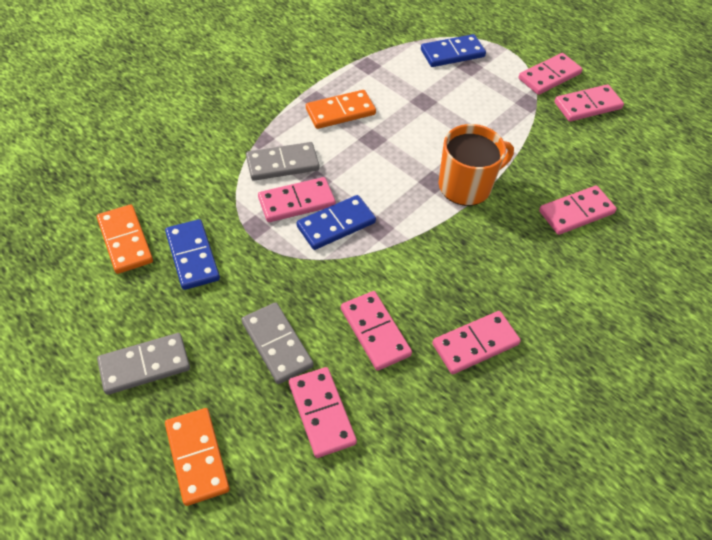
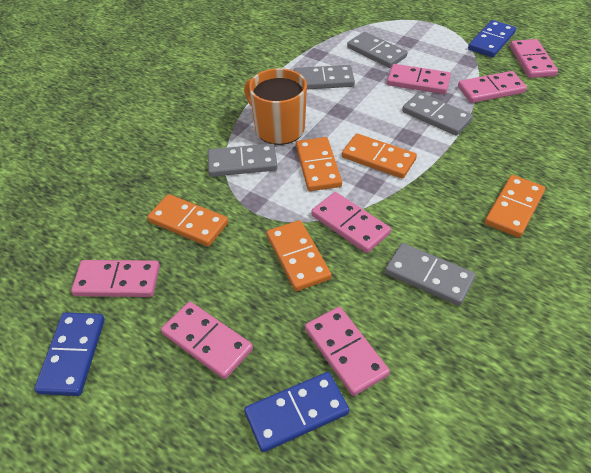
grey domino: 3 -> 5
orange domino: 3 -> 5

